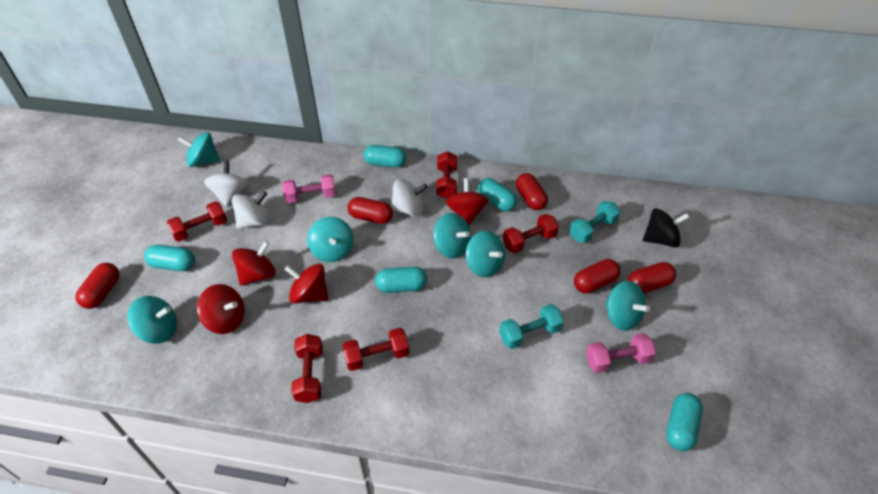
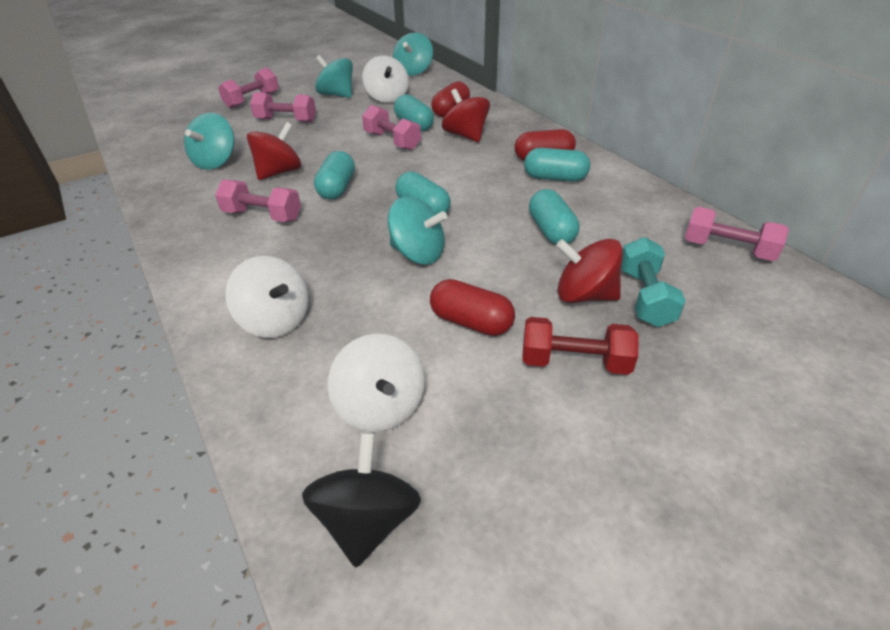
pink dumbbell: 2 -> 5
red capsule: 5 -> 3
red dumbbell: 5 -> 1
red spinning top: 4 -> 3
turquoise dumbbell: 2 -> 1
turquoise spinning top: 6 -> 4

